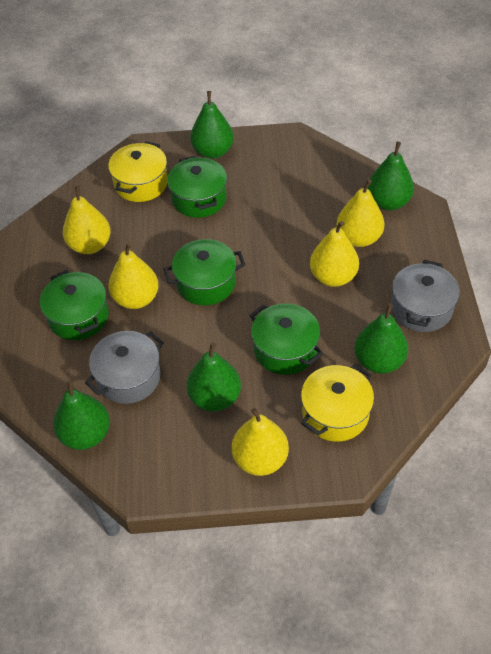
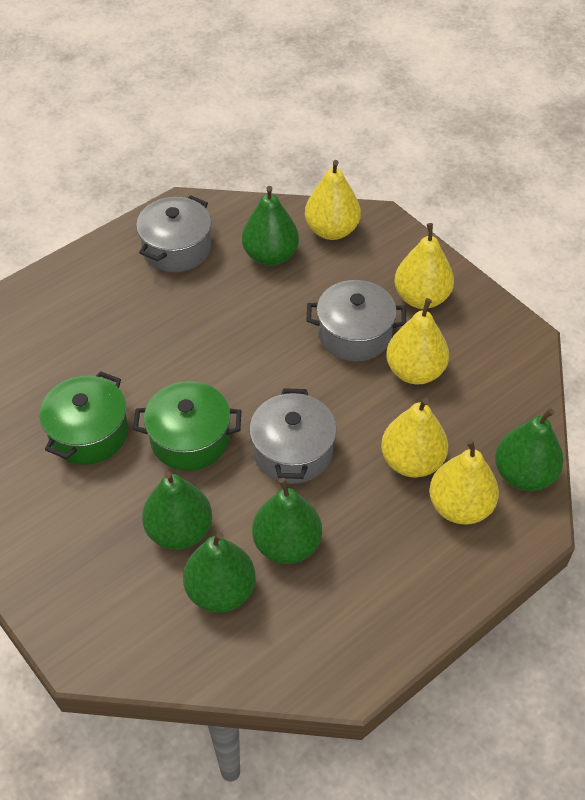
green pot: 4 -> 2
grey pot: 2 -> 3
yellow pot: 2 -> 0

